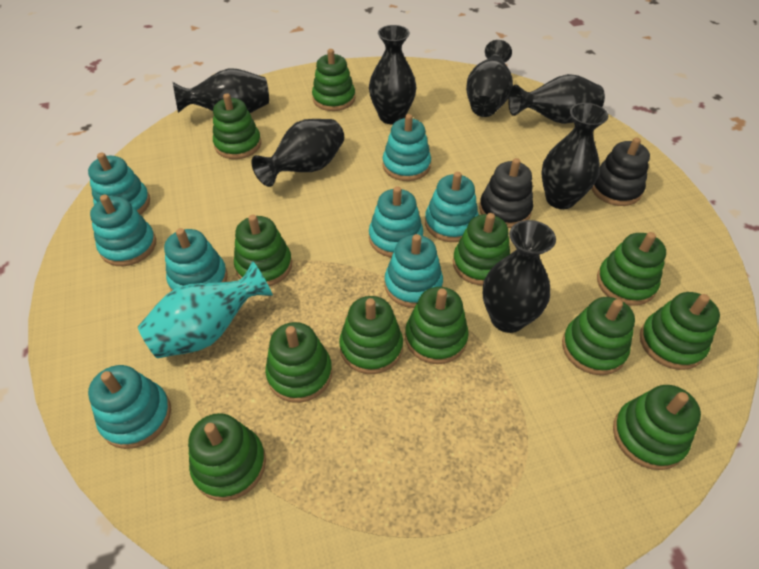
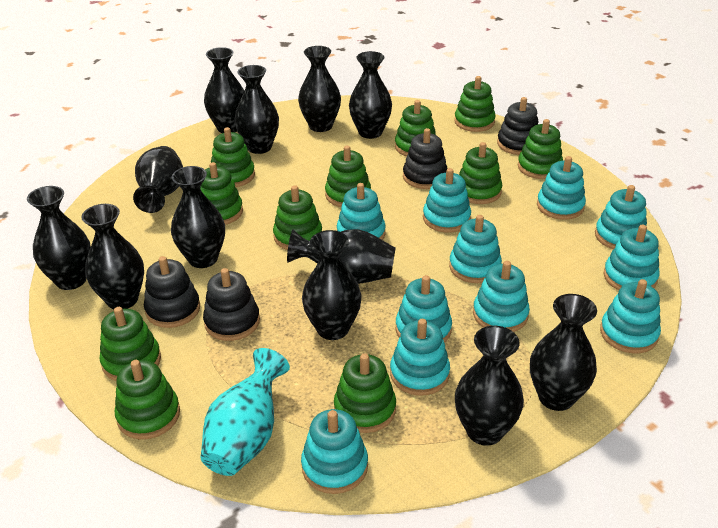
black stacking toy: 2 -> 4
black vase: 7 -> 12
green stacking toy: 12 -> 11
turquoise stacking toy: 8 -> 11

